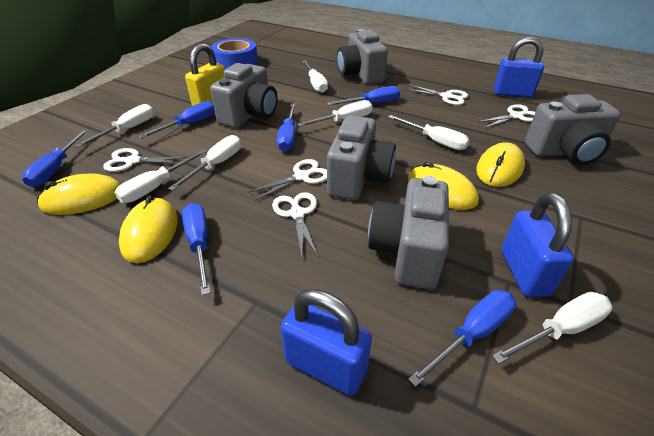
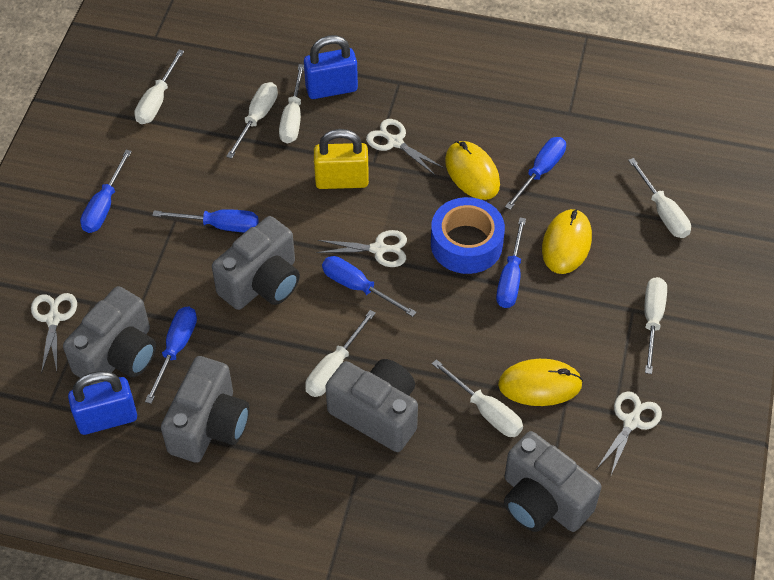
blue padlock: 3 -> 2
white scissors: 5 -> 4
yellow mouse: 4 -> 3

